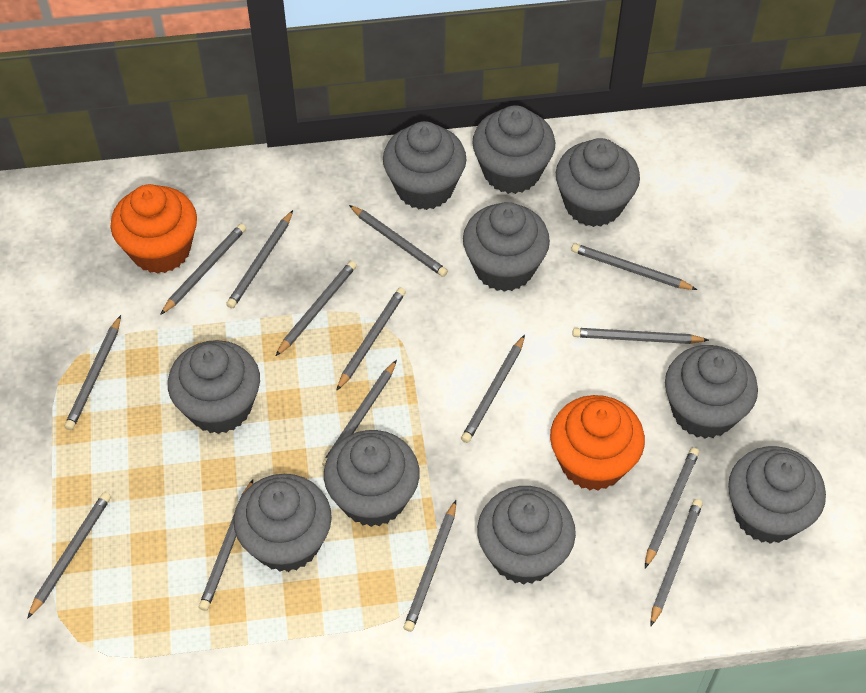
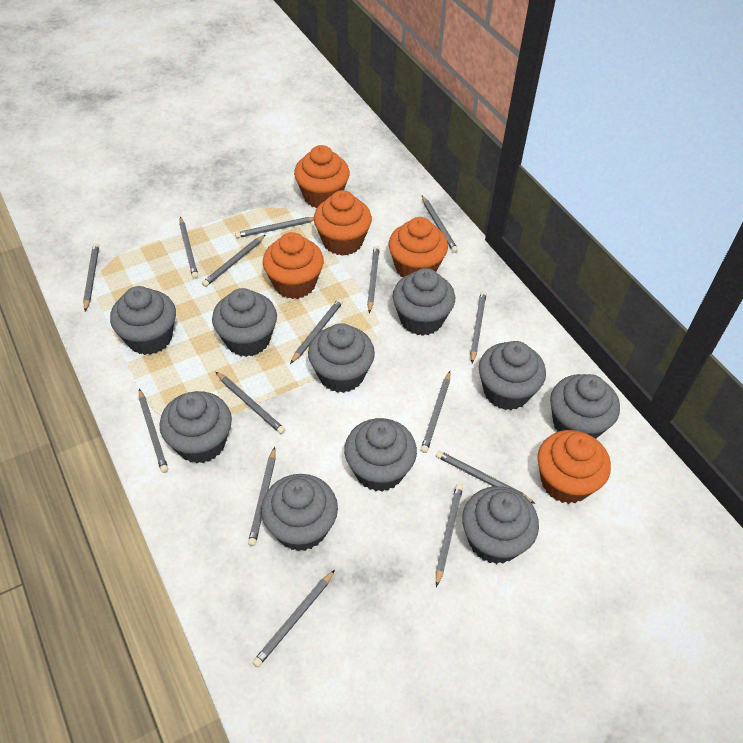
orange cupcake: 2 -> 5

